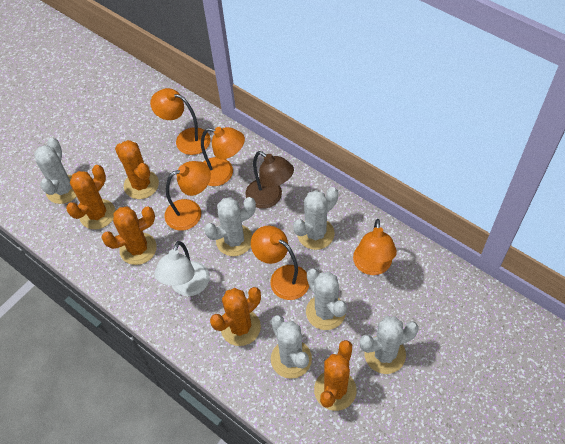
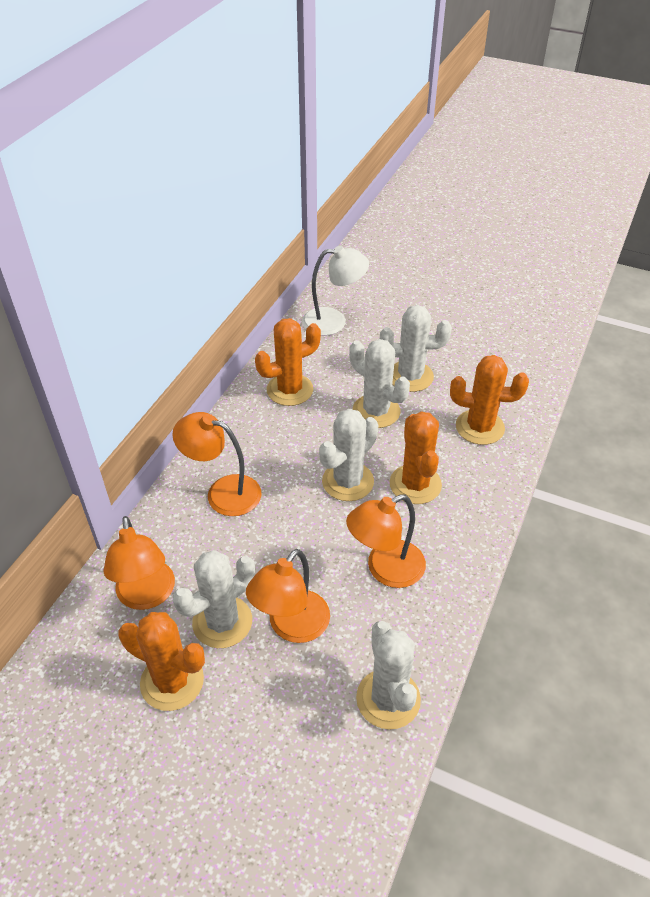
brown lamp: 1 -> 0
orange cactus: 5 -> 4
orange lamp: 5 -> 4
white cactus: 6 -> 5

